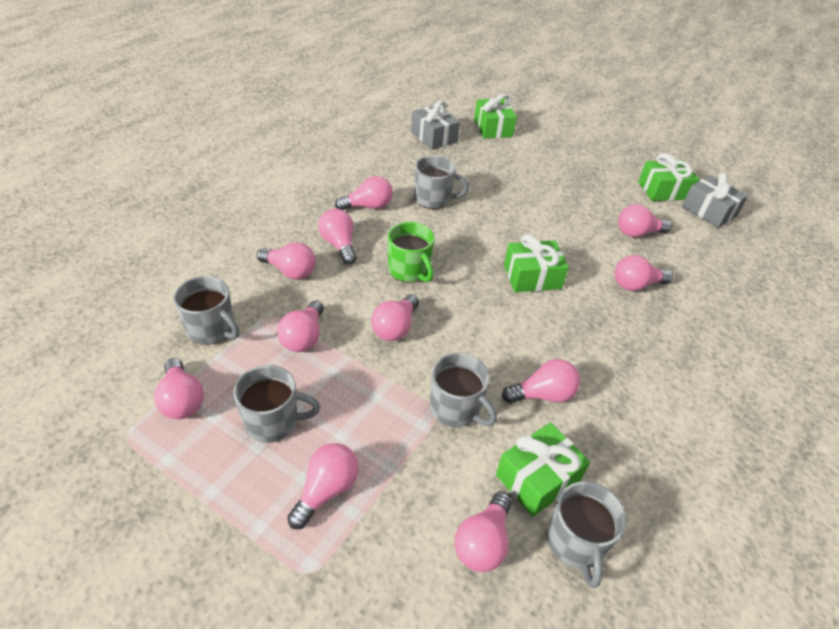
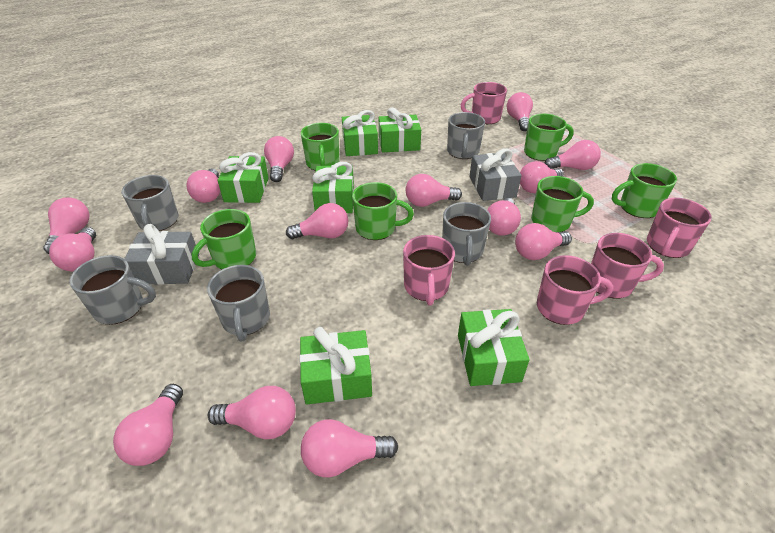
green gift: 4 -> 6
green mug: 1 -> 6
pink light bulb: 11 -> 14
pink mug: 0 -> 5

